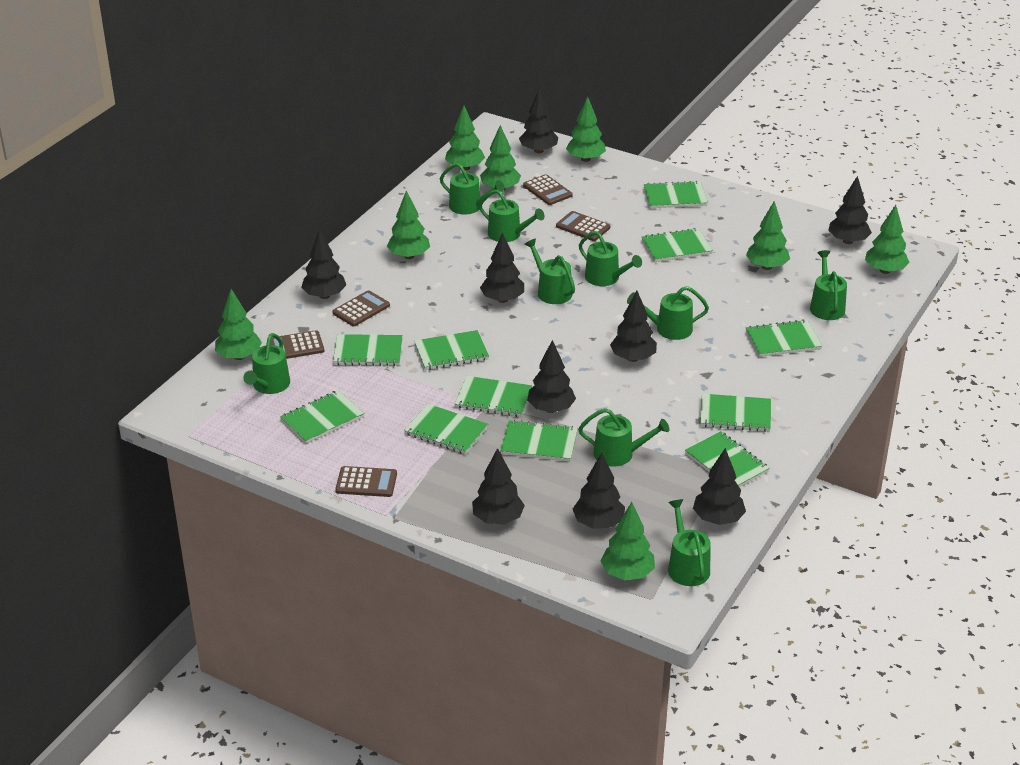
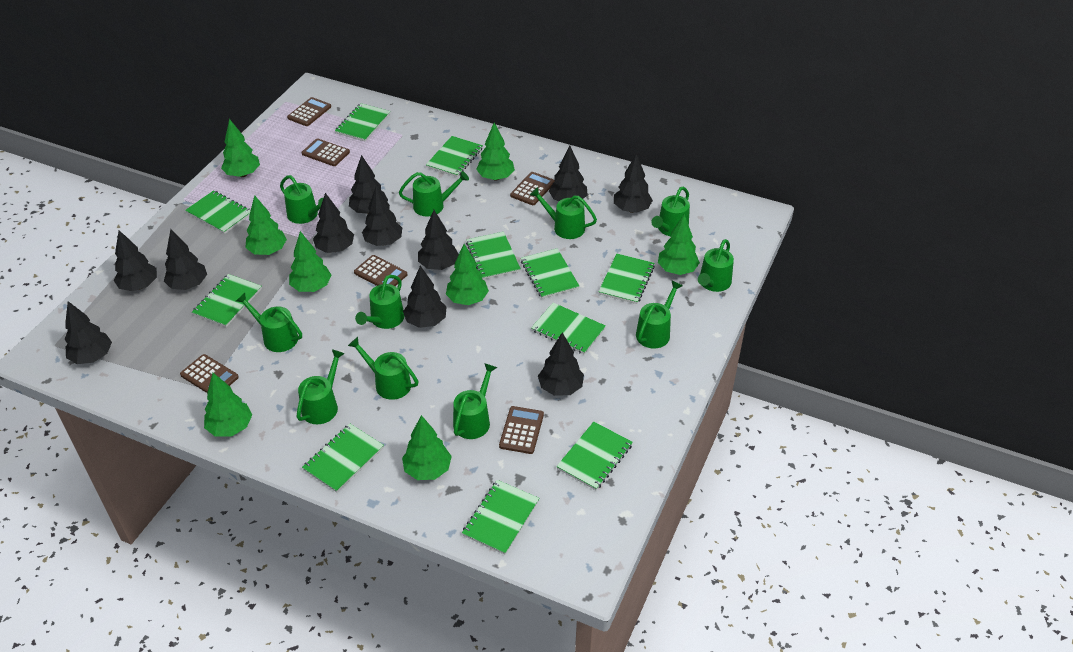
black tree: 9 -> 11
brown calculator: 5 -> 6
green watering can: 9 -> 11

